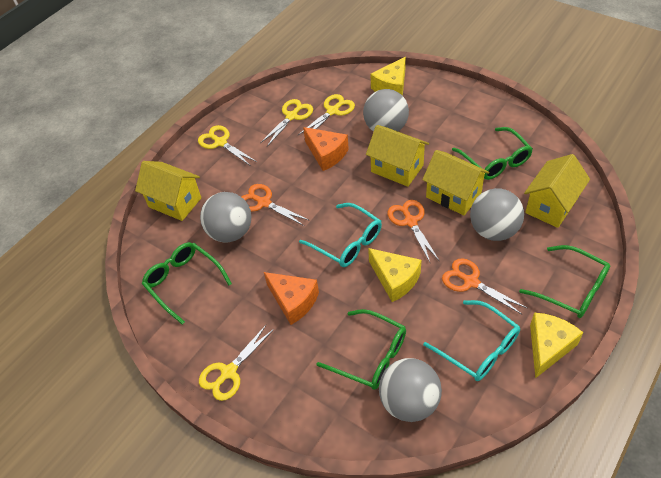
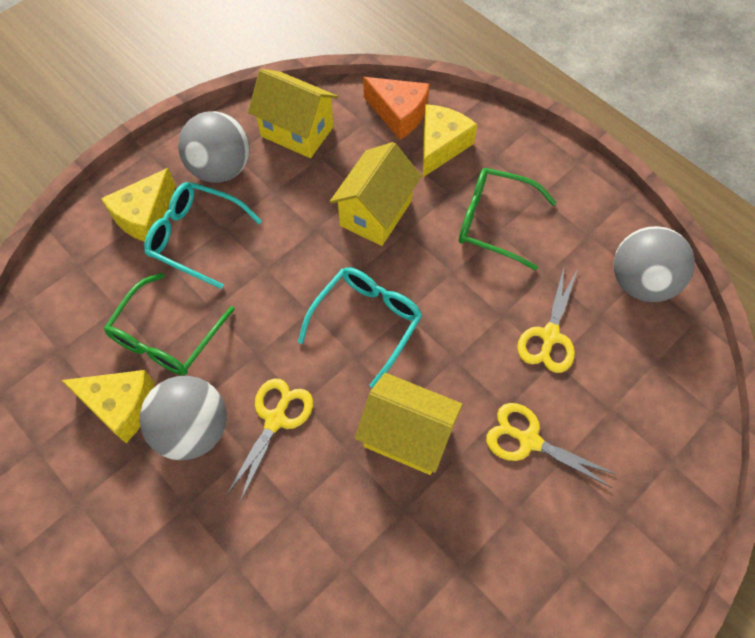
green glasses: 4 -> 2
grey ball: 4 -> 3
orange cheese: 2 -> 1
orange scissors: 3 -> 0
yellow house: 4 -> 3
yellow scissors: 4 -> 3

